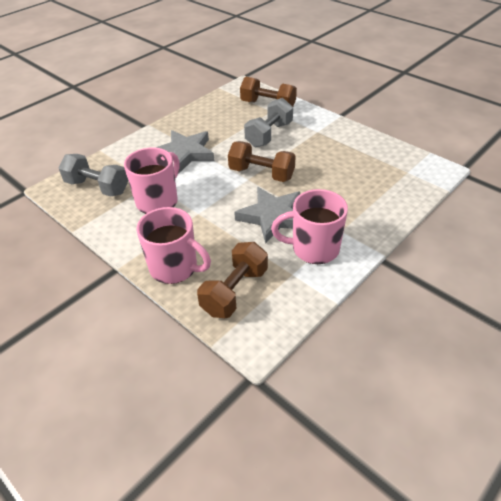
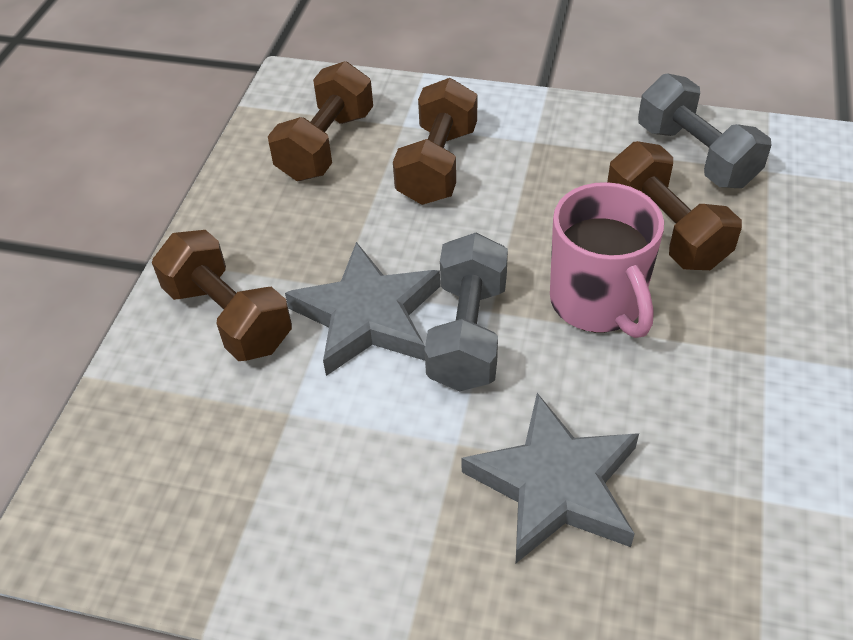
brown dumbbell: 3 -> 4
pink mug: 3 -> 1

